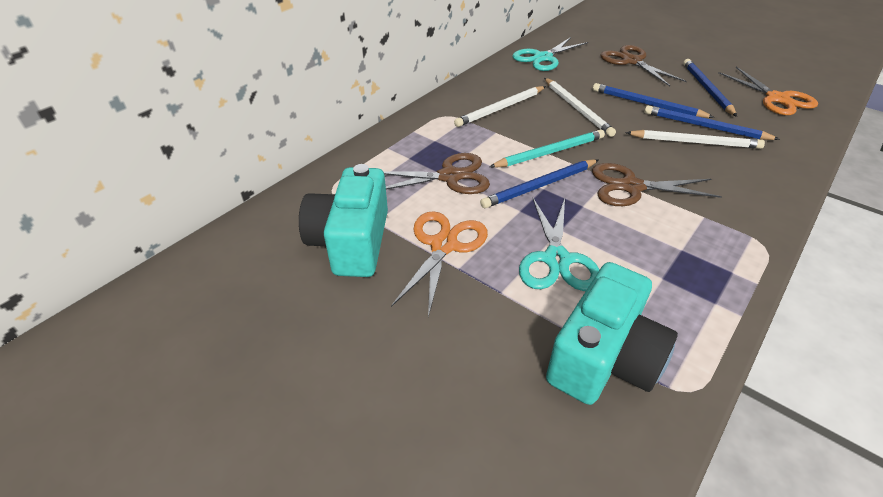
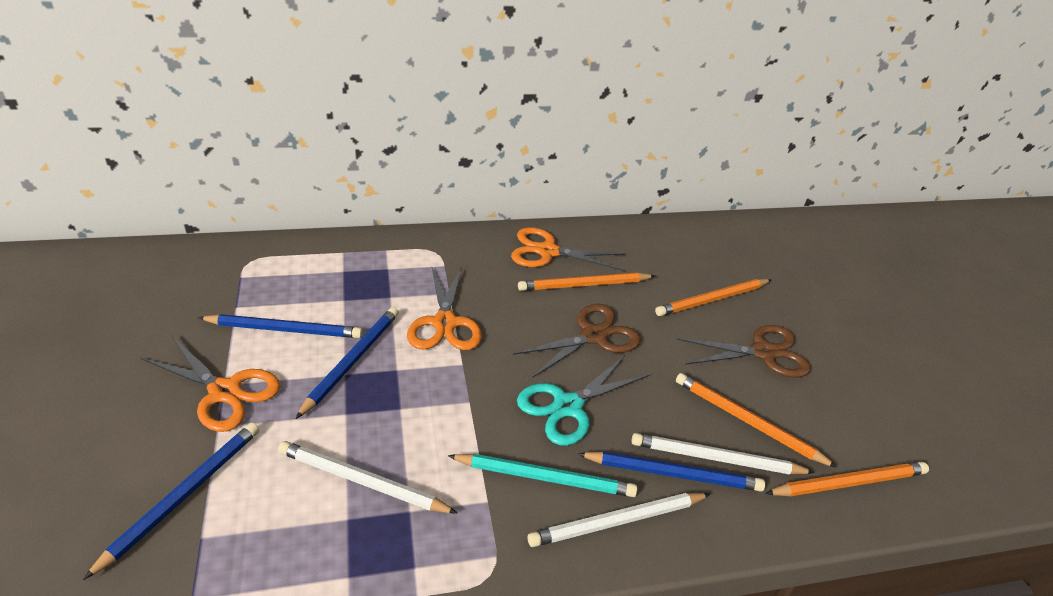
brown scissors: 3 -> 2
orange pencil: 0 -> 4
orange scissors: 2 -> 3
turquoise camera: 2 -> 0
turquoise scissors: 2 -> 1

